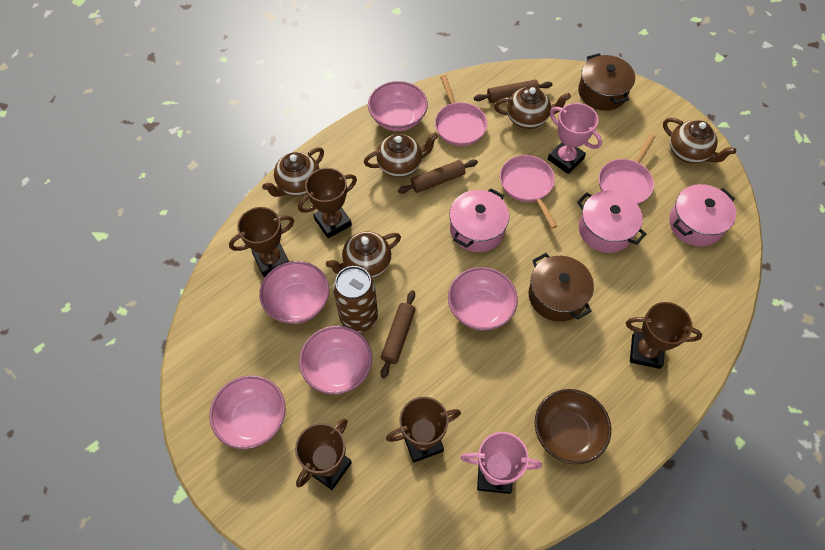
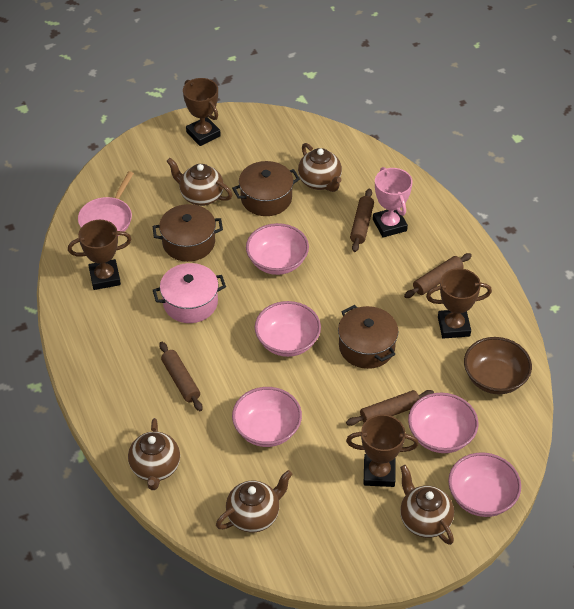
brown can: 1 -> 0
brown pot: 2 -> 3
brown rolling pin: 3 -> 4
brown trophy: 5 -> 4
pink pan: 3 -> 1
pink pot: 3 -> 1
pink trophy: 2 -> 1

